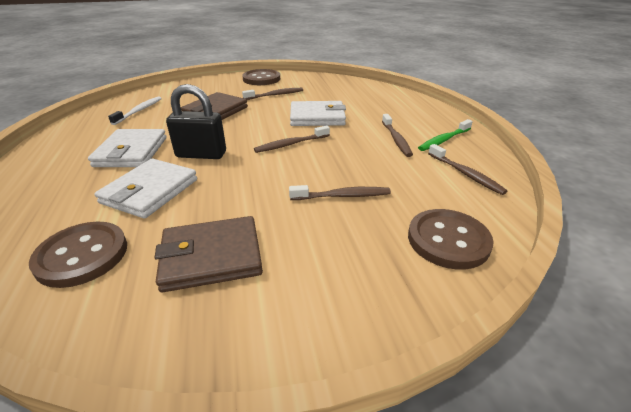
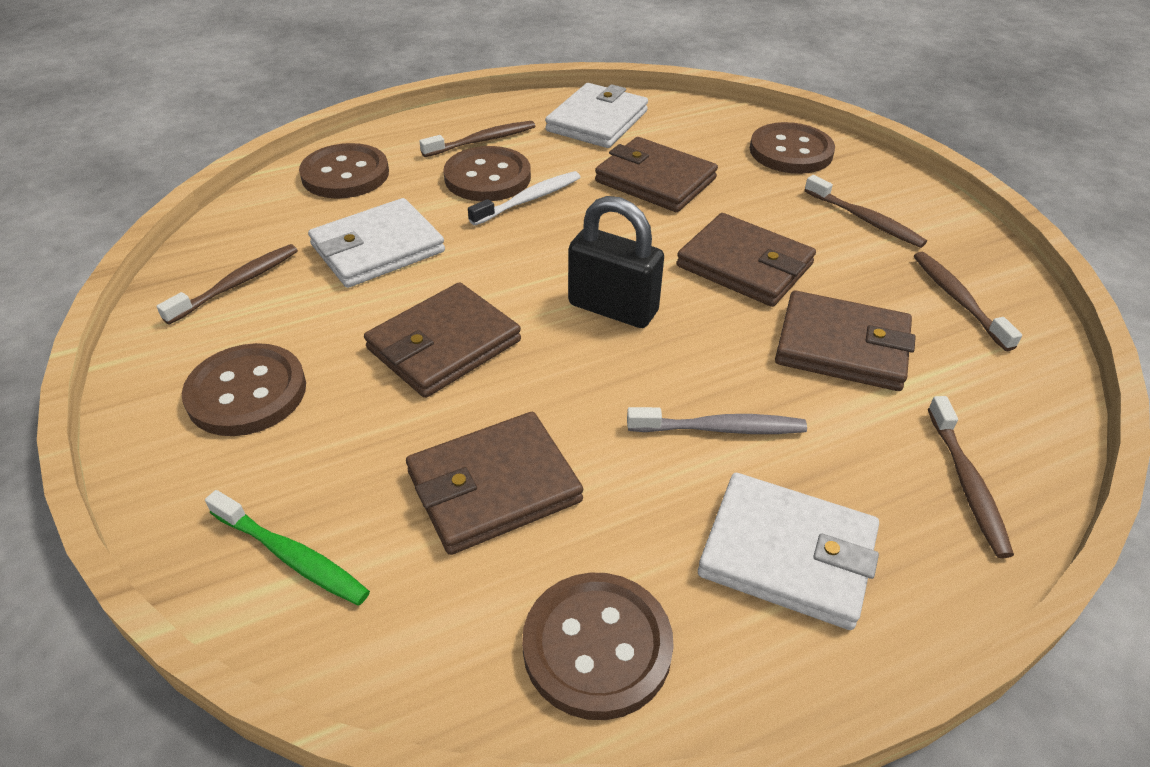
brown button: 3 -> 5
brown wallet: 2 -> 5
grey toothbrush: 0 -> 1

